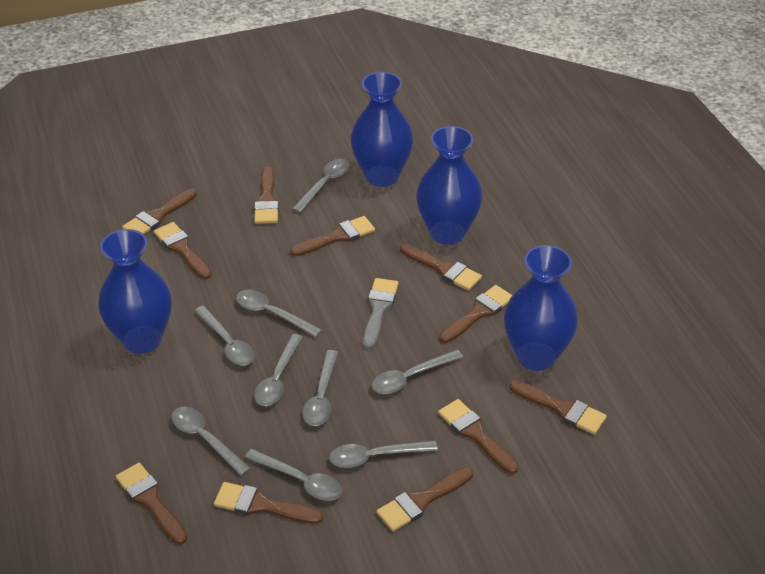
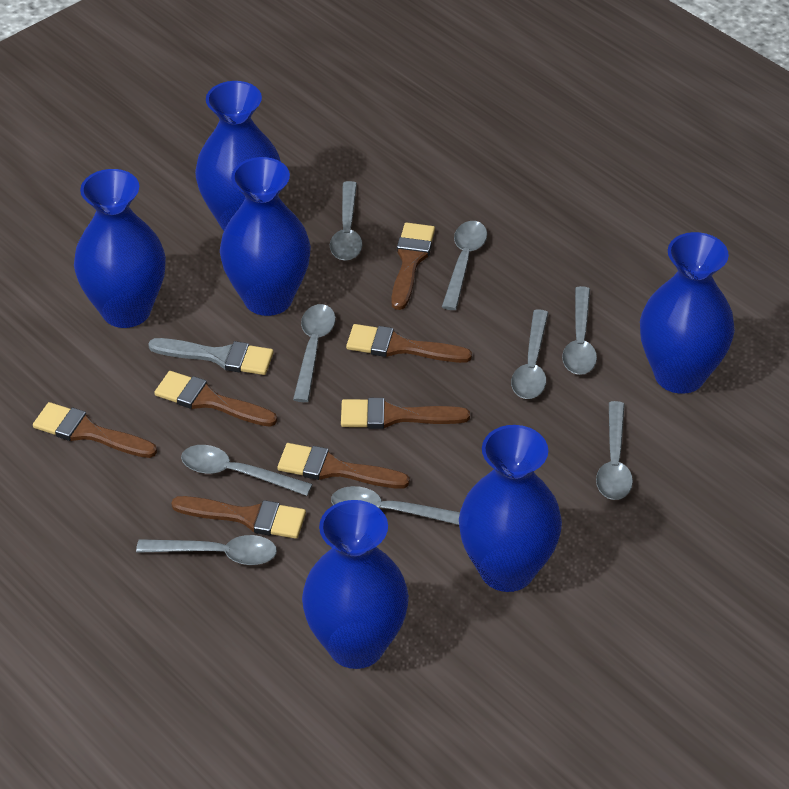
blue vase: 4 -> 6
brown brush: 11 -> 7

